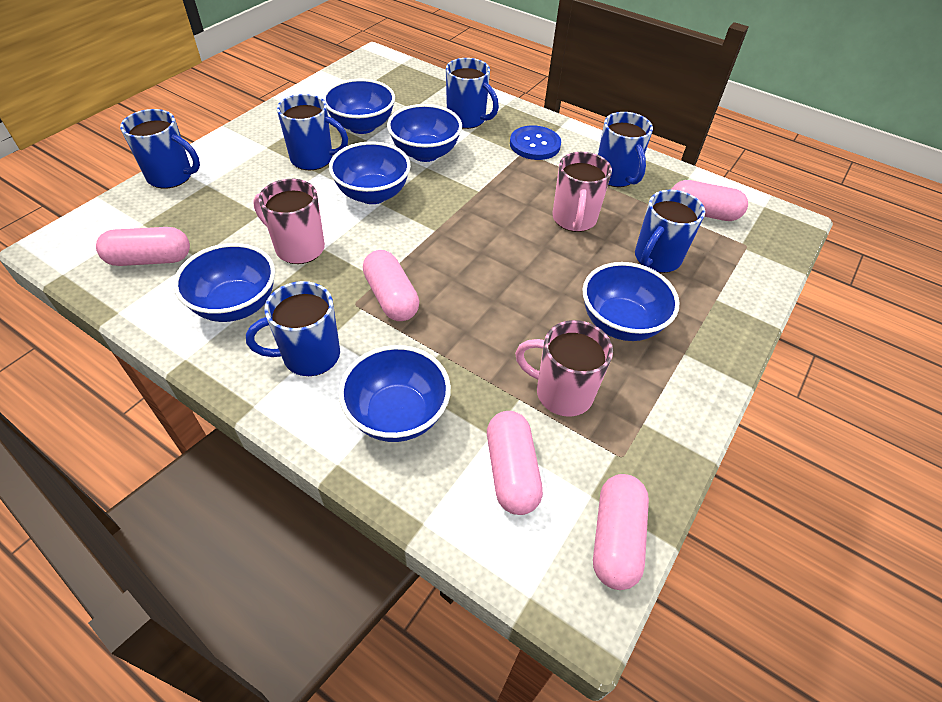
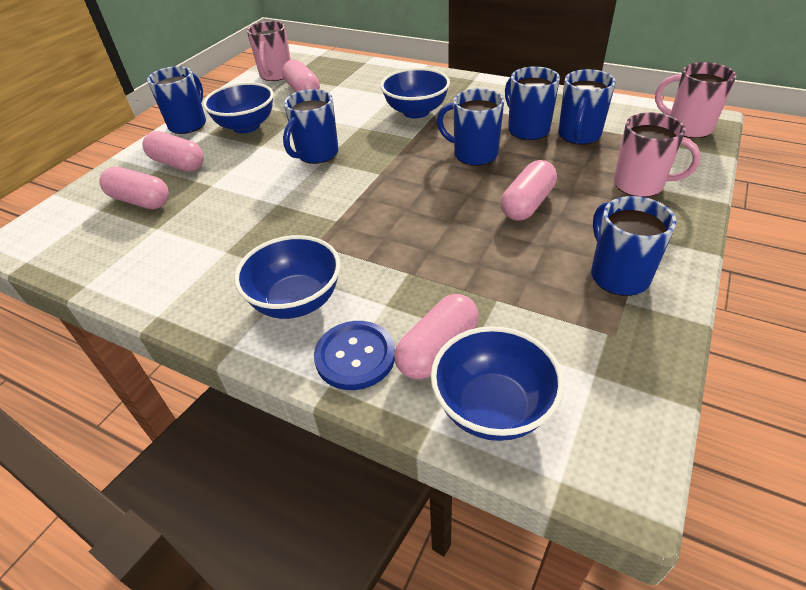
blue bowl: 6 -> 4

